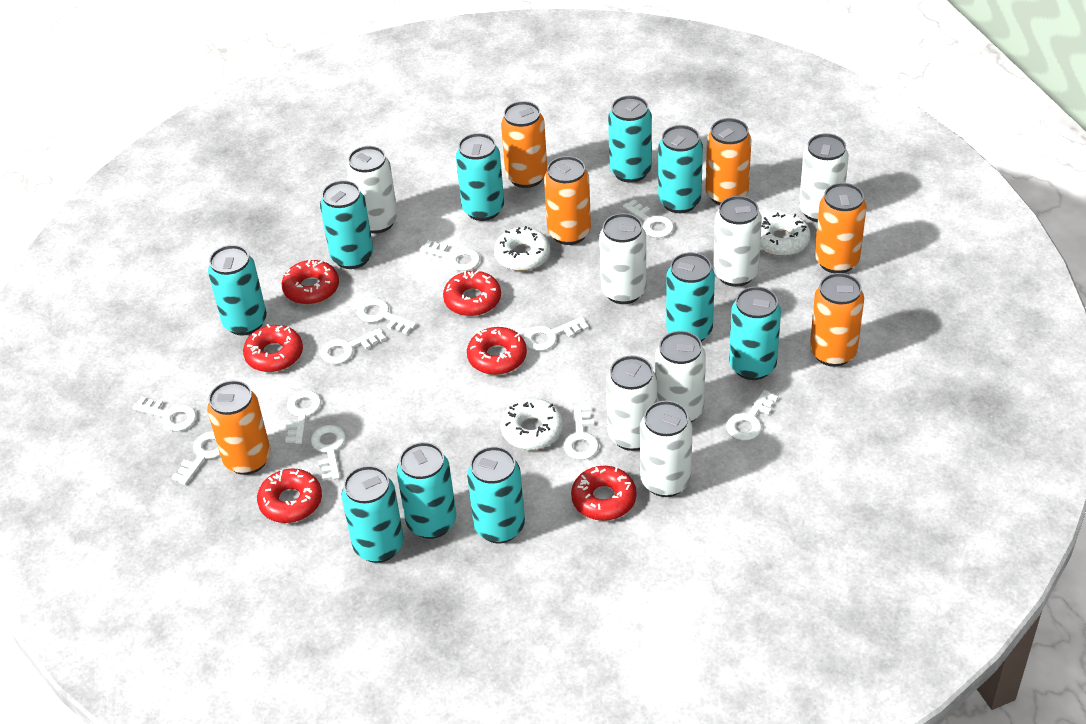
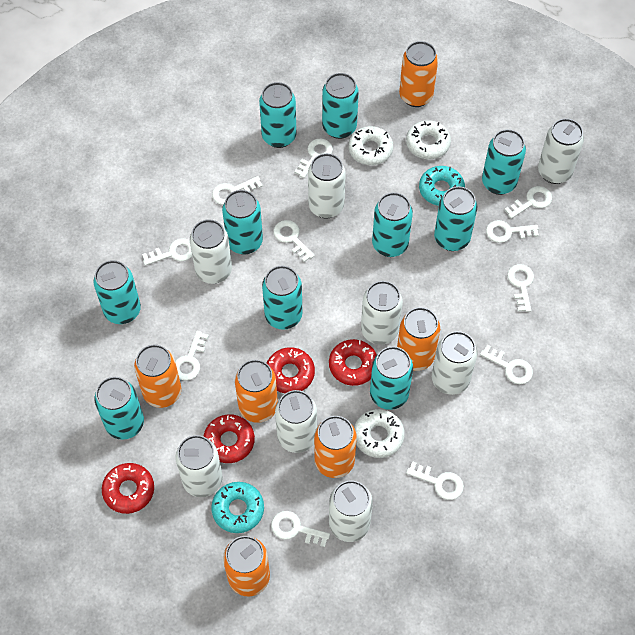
red donut: 6 -> 4
turquoise donut: 0 -> 2
white can: 7 -> 8

